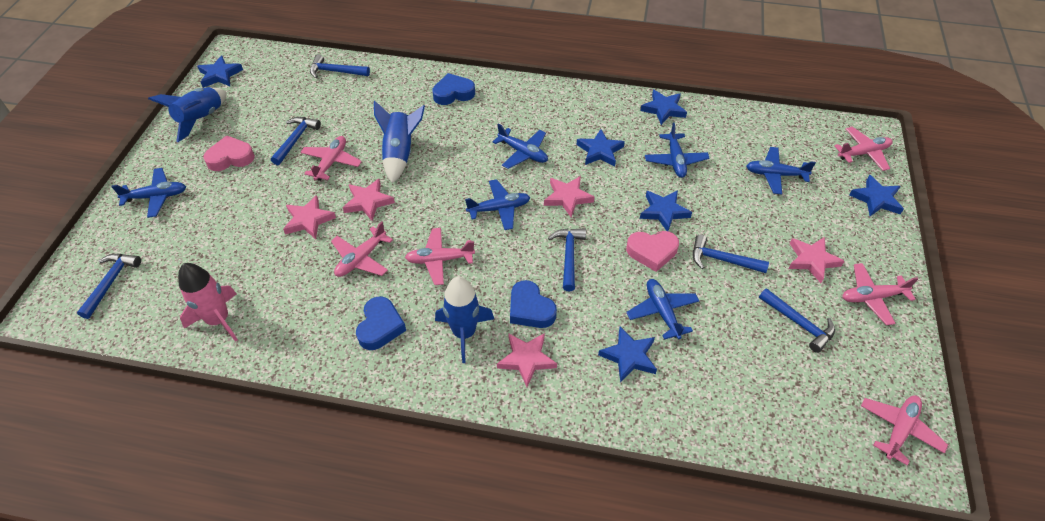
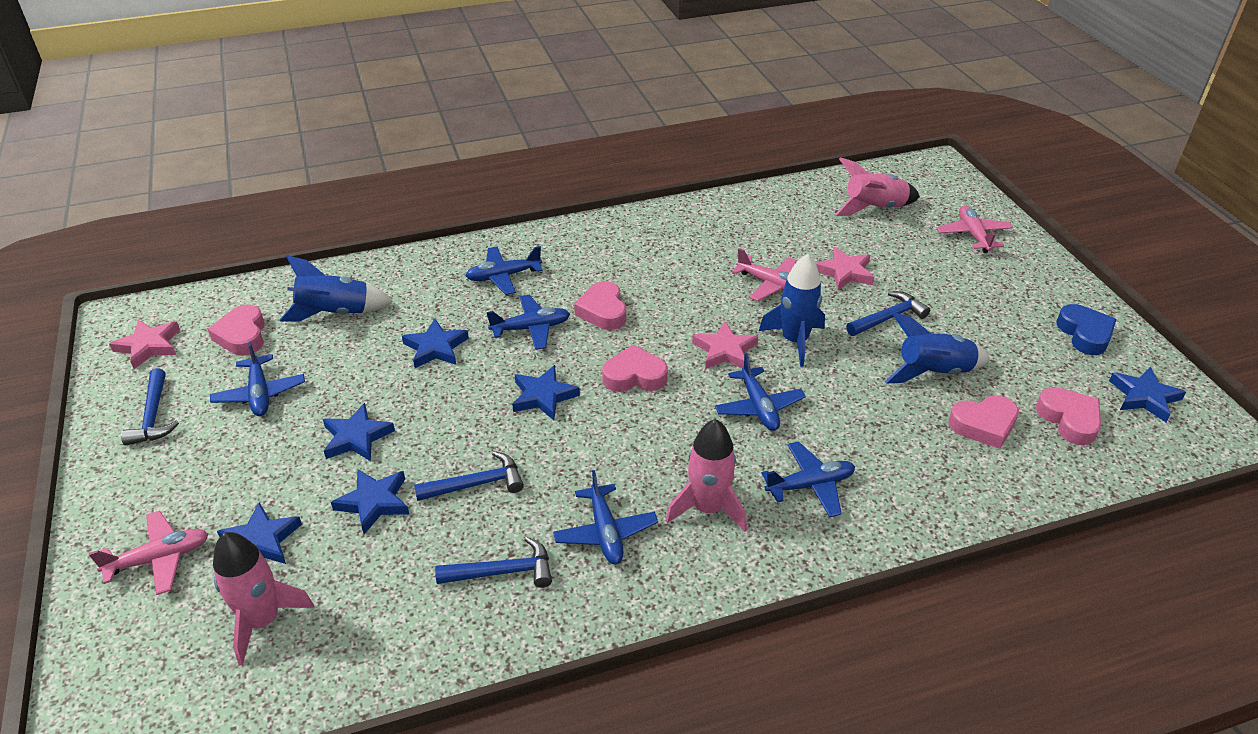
blue hammer: 6 -> 4
blue heart: 3 -> 1
pink heart: 2 -> 5
pink plane: 6 -> 3
pink rocket: 1 -> 3
pink star: 5 -> 3

